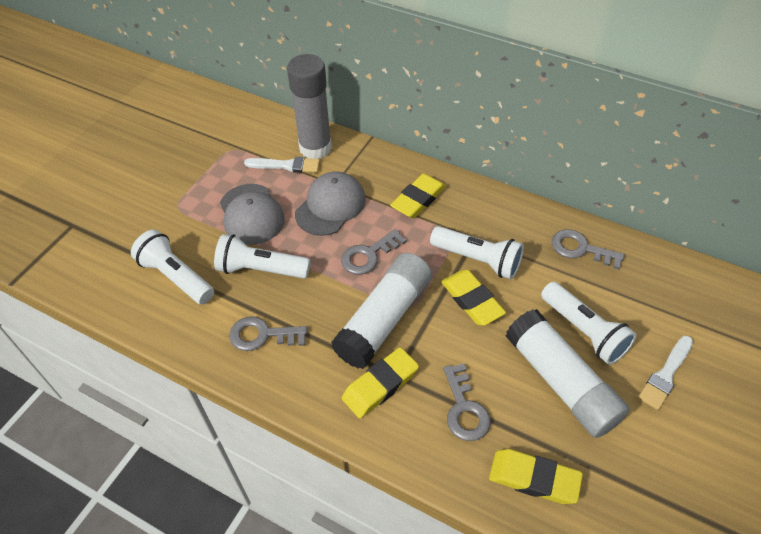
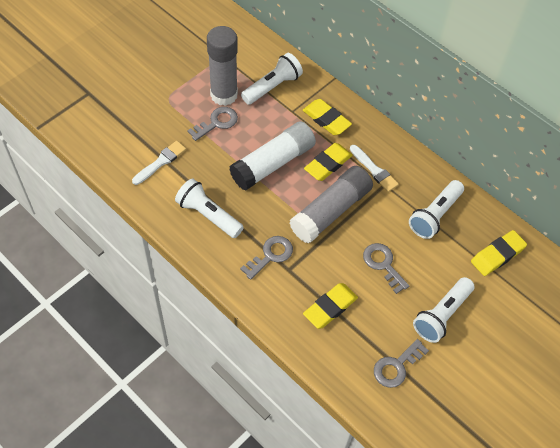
grey cap: 2 -> 0
grey glue stick: 1 -> 2
white glue stick: 2 -> 1

